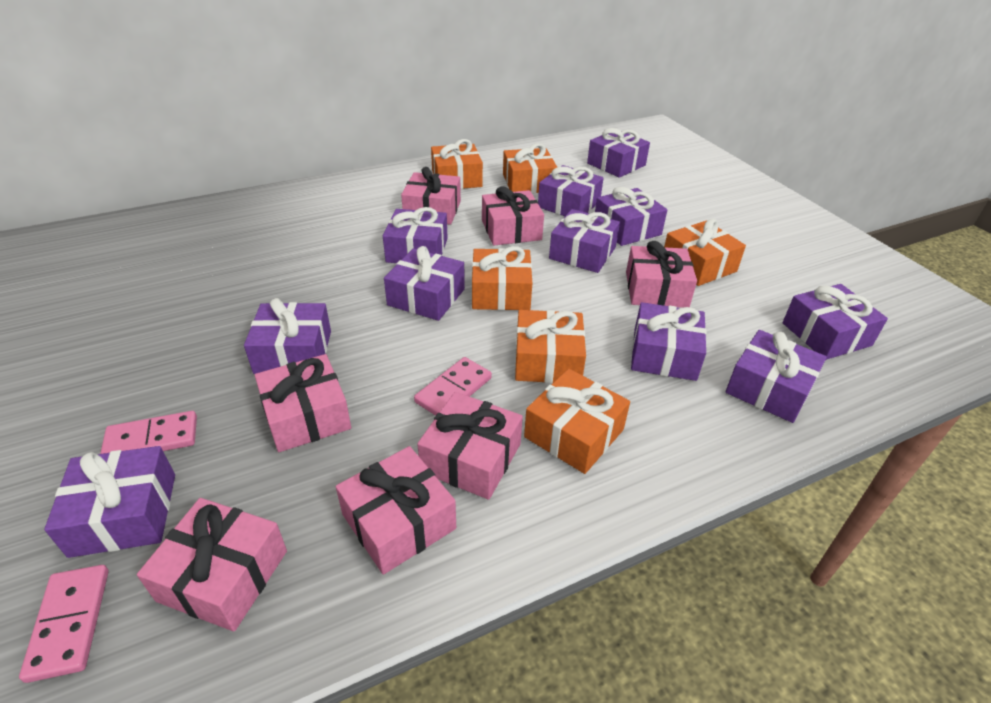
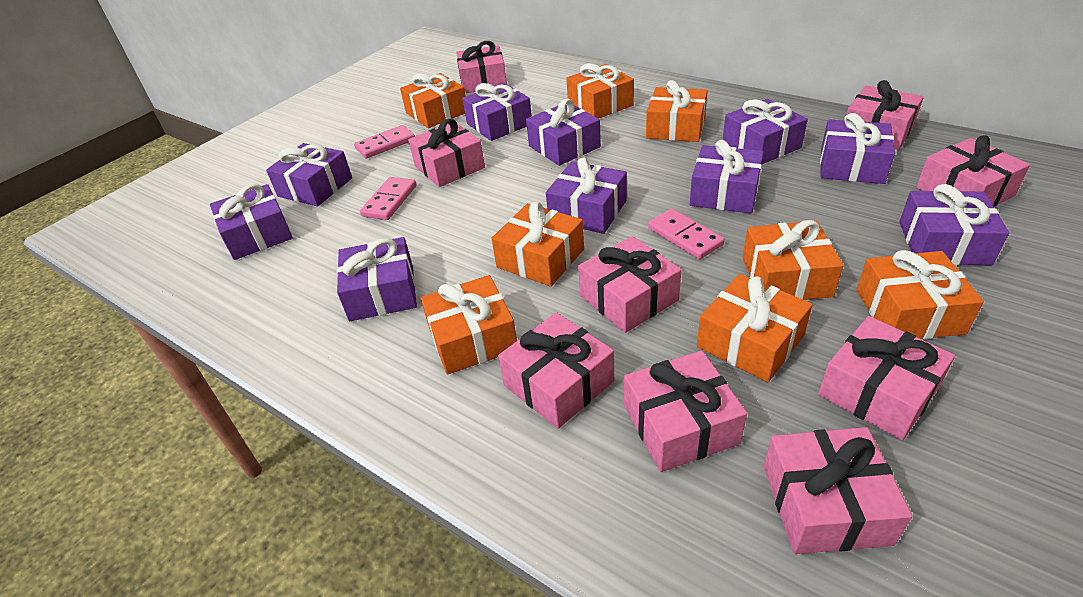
orange gift: 6 -> 8
pink gift: 7 -> 9
purple gift: 11 -> 10

